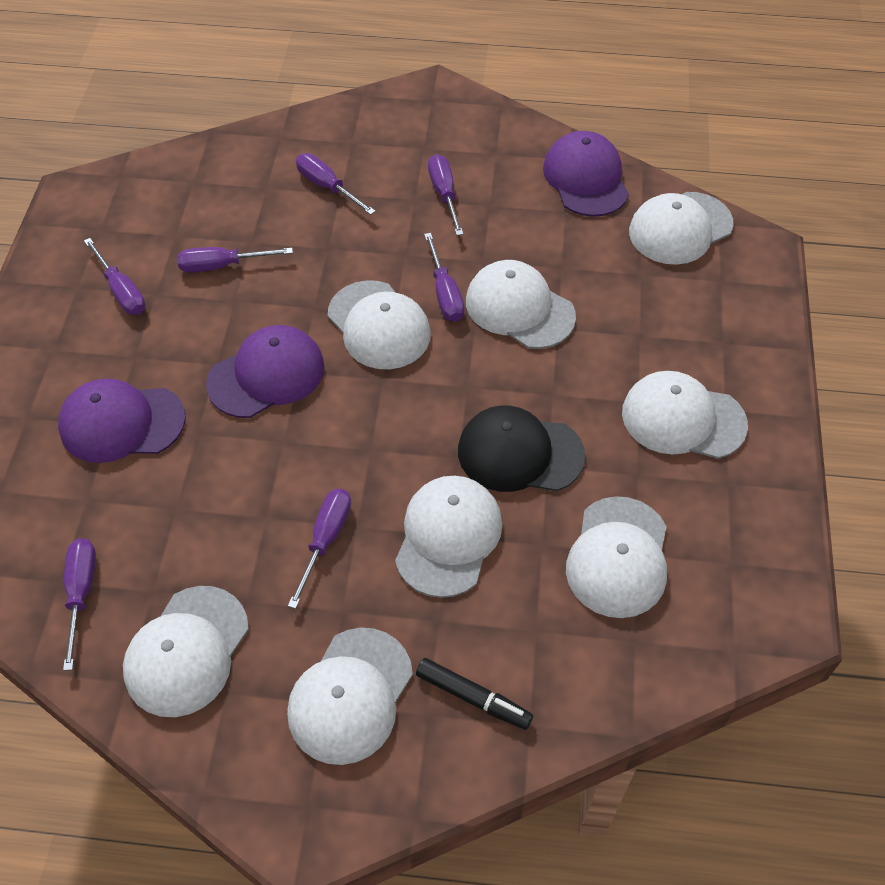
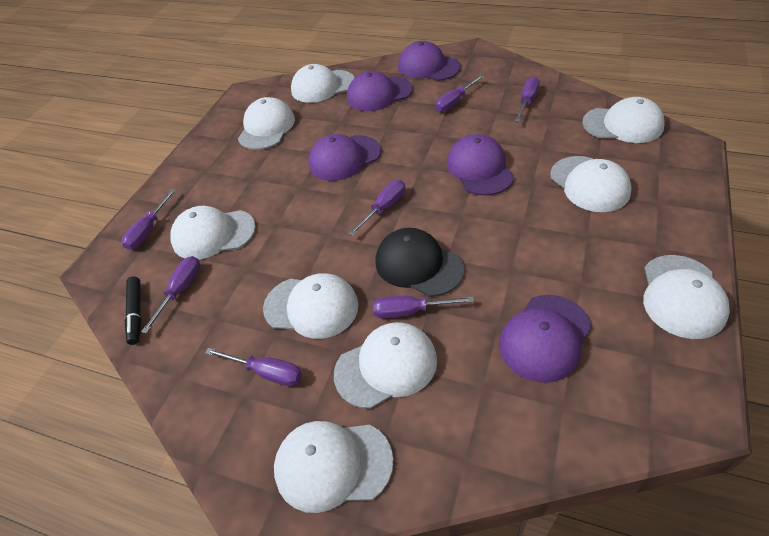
purple cap: 3 -> 5
white cap: 8 -> 9

